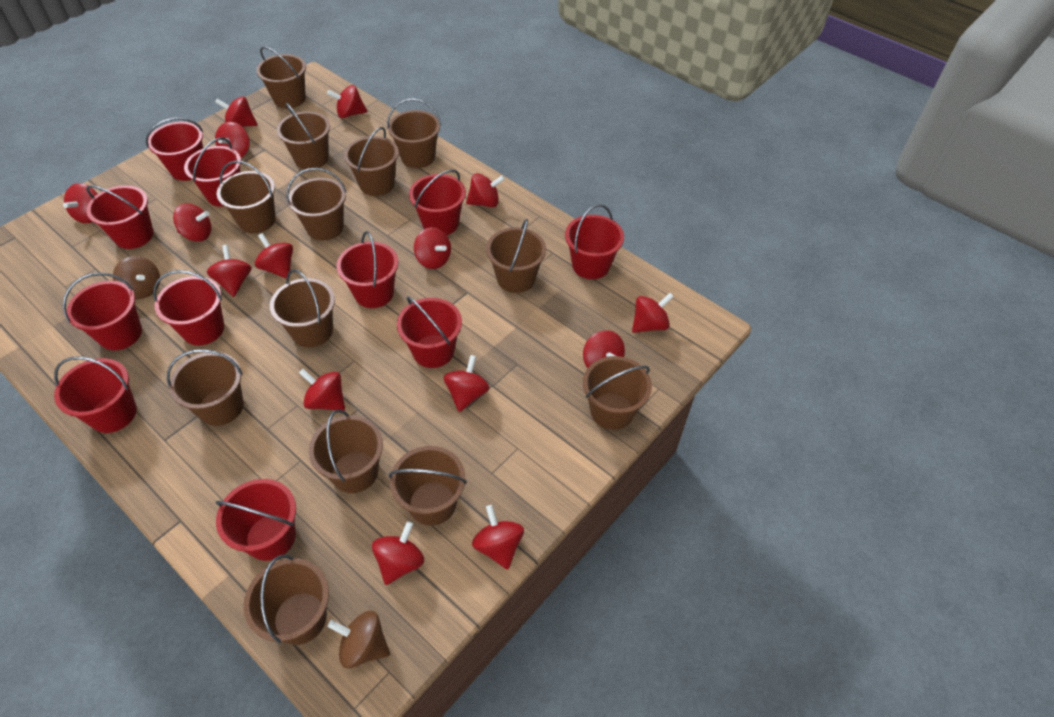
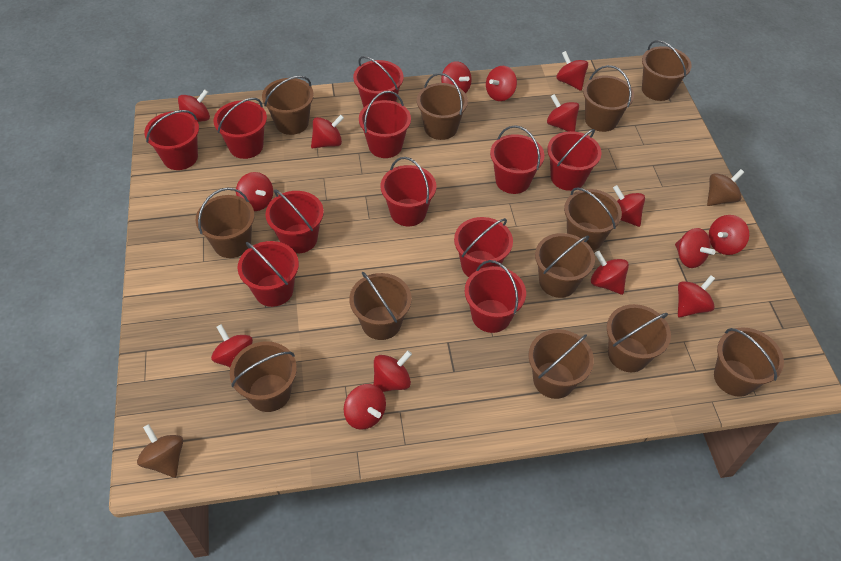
brown bucket: 13 -> 12

